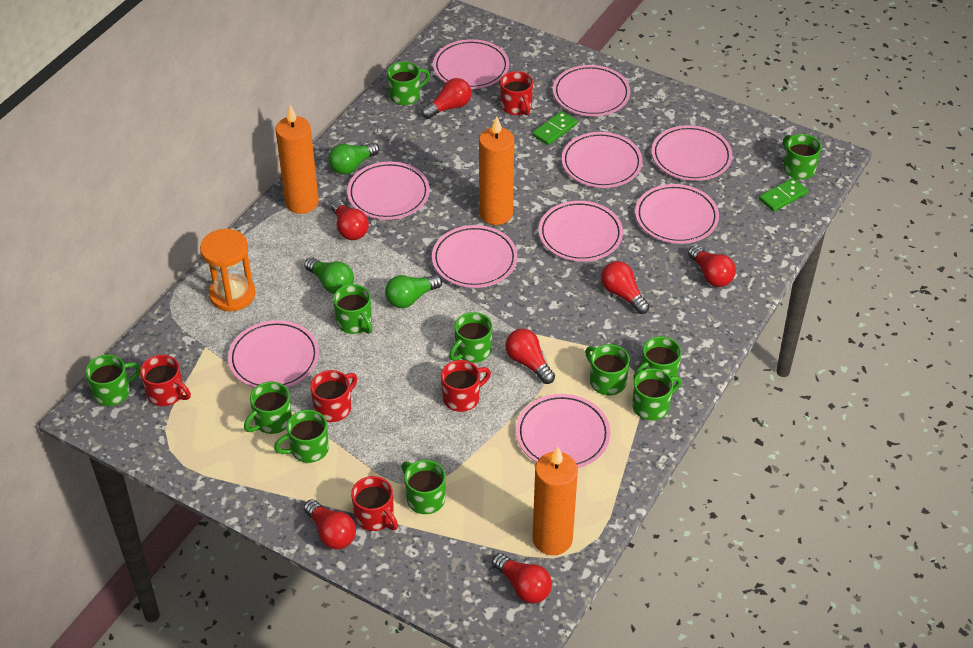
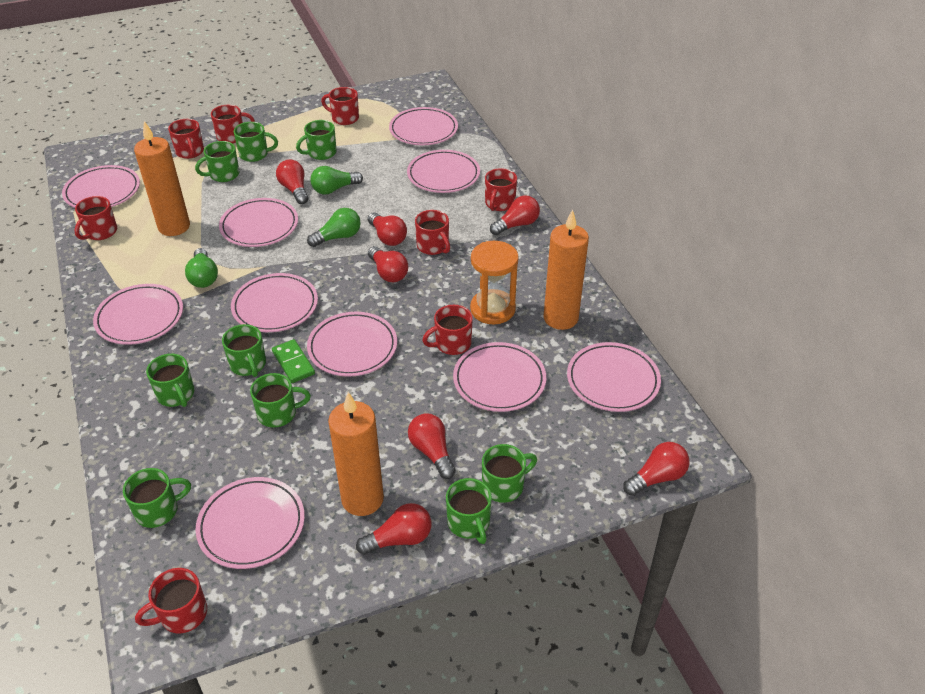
green domino: 2 -> 1
green mug: 11 -> 9
red mug: 5 -> 8

